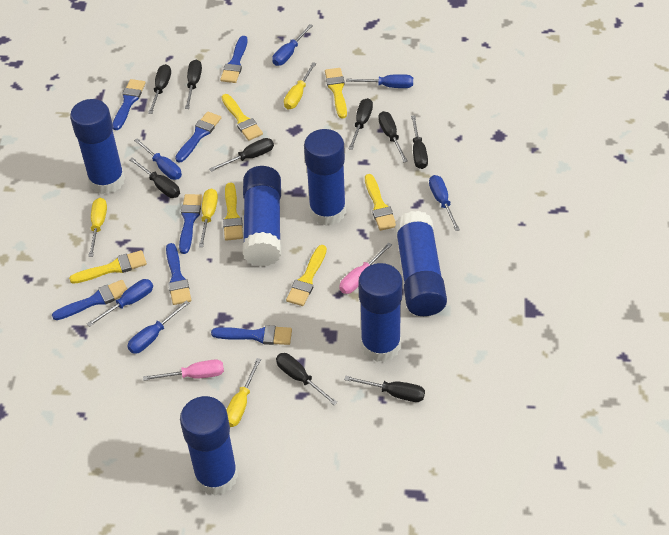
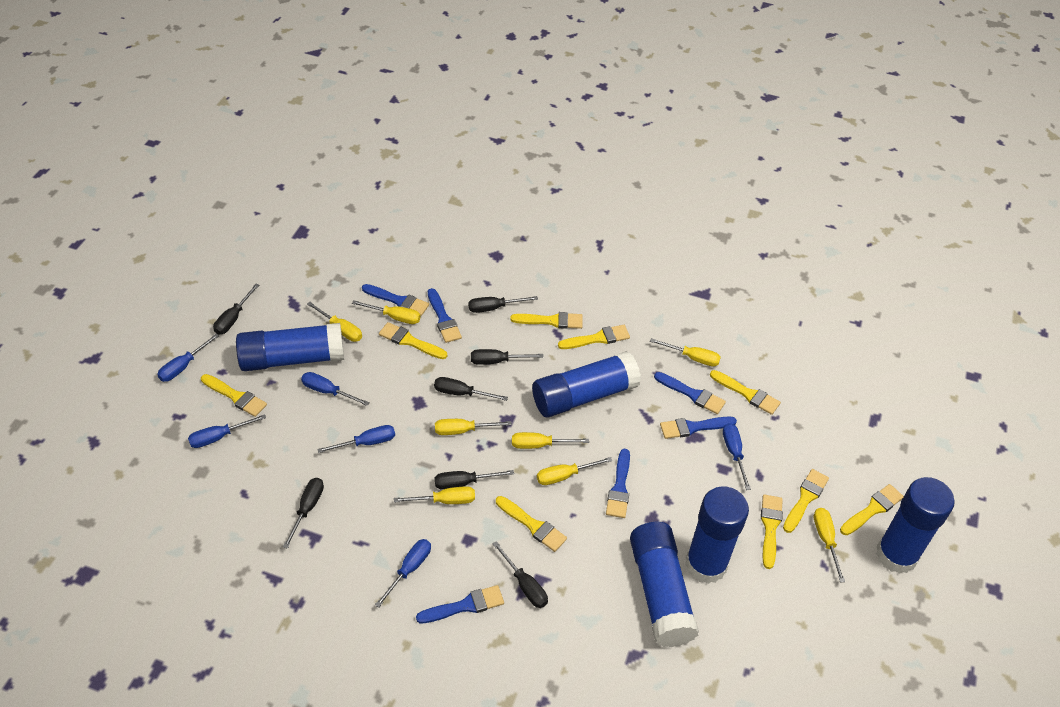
black screwdriver: 9 -> 7
blue brush: 7 -> 6
blue glue stick: 6 -> 5
pink screwdriver: 2 -> 0
yellow brush: 6 -> 9
yellow screwdriver: 4 -> 8

